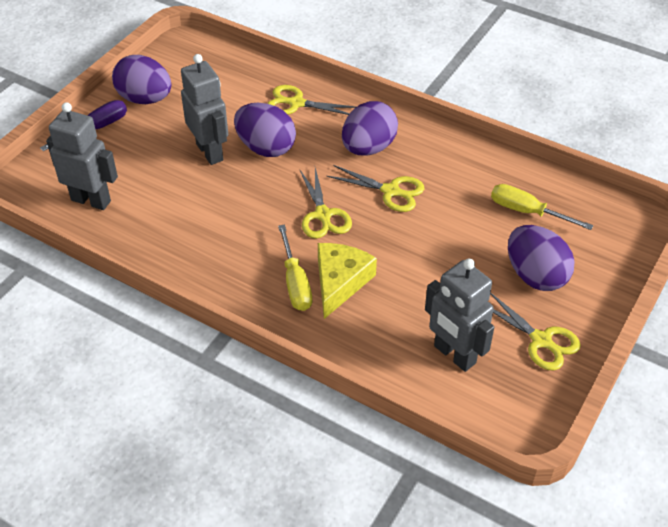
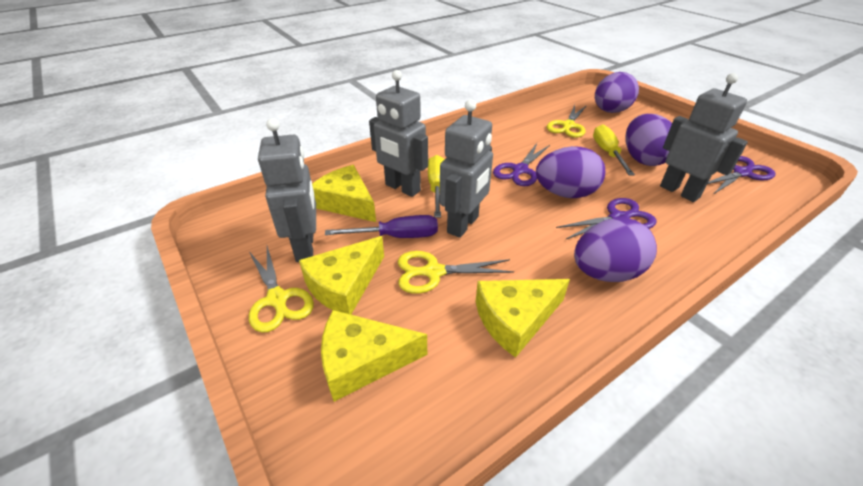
grey robot: 3 -> 4
purple scissors: 0 -> 3
yellow cheese: 1 -> 4
yellow scissors: 4 -> 3

